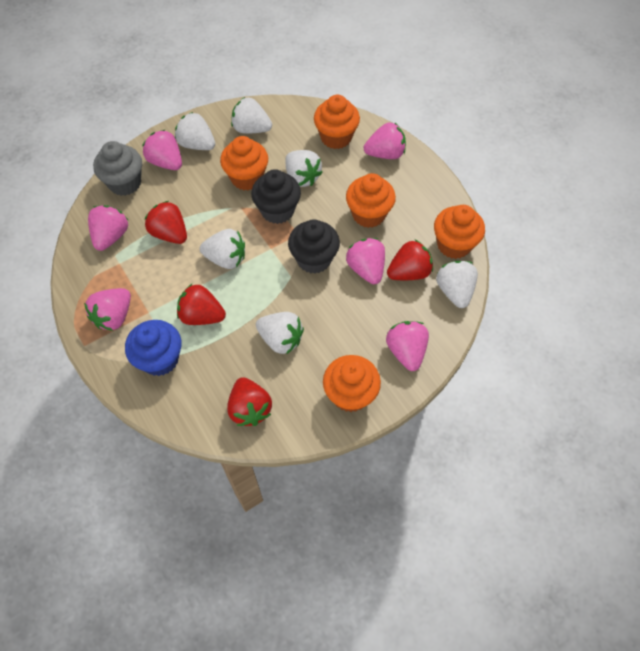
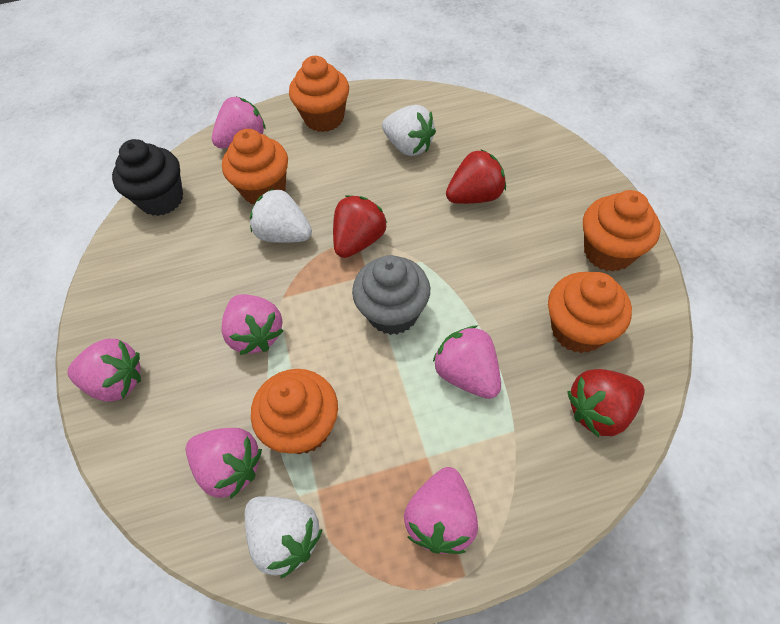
black cupcake: 2 -> 1
blue cupcake: 1 -> 0
red strawberry: 4 -> 3
white strawberry: 6 -> 3

